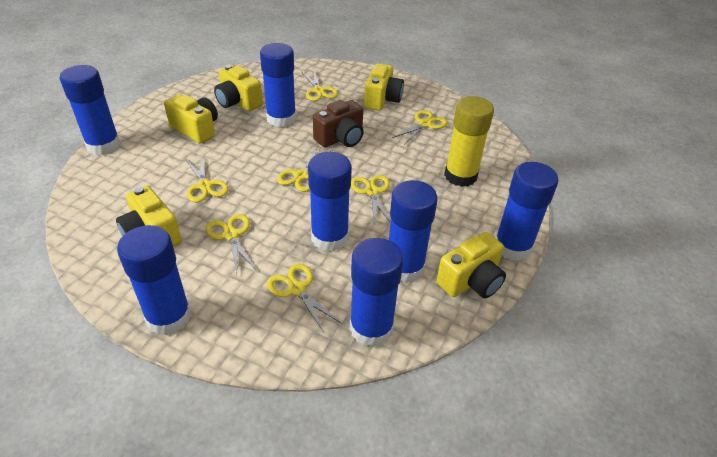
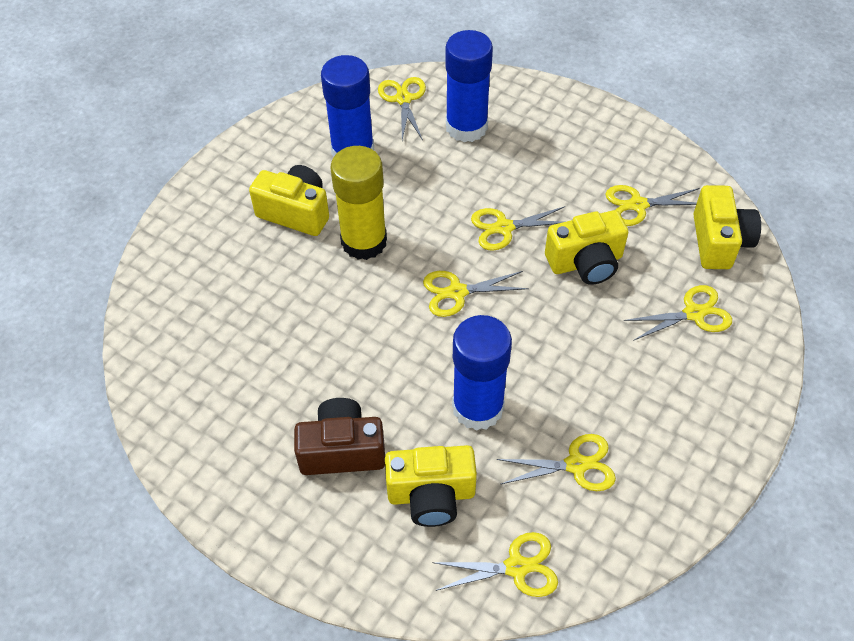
blue glue stick: 7 -> 3
yellow camera: 5 -> 4

